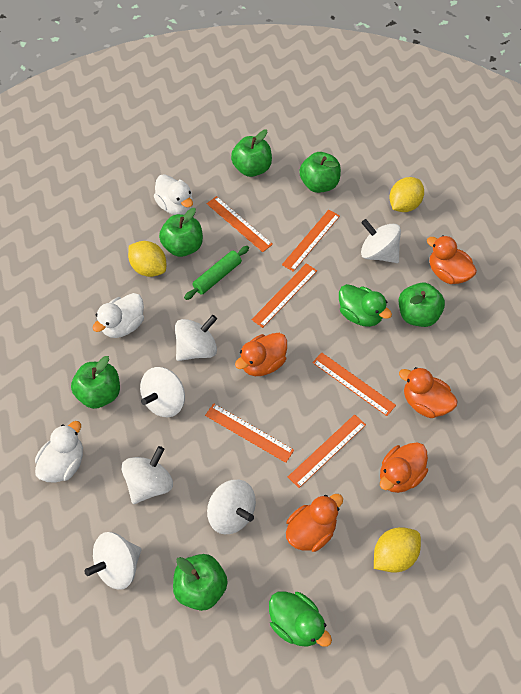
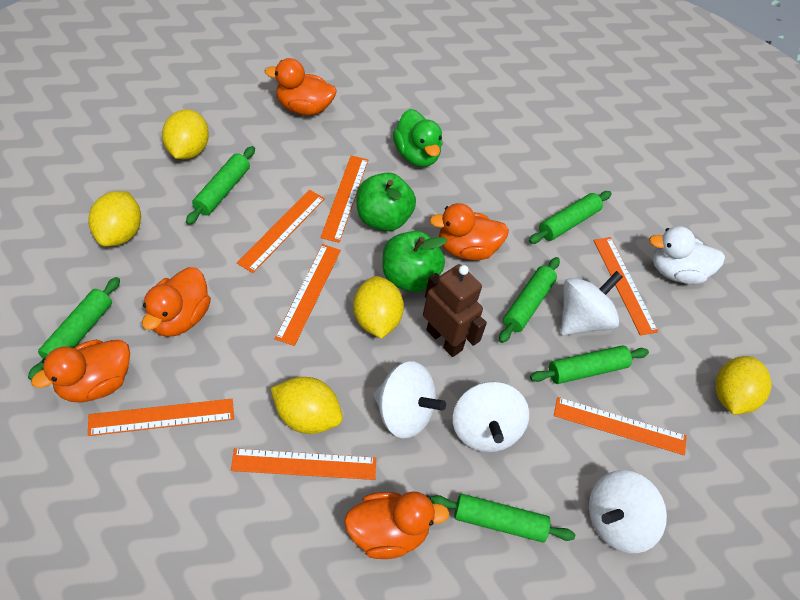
brown robot: 0 -> 1
green apple: 6 -> 2
green duck: 2 -> 1
green rolling pin: 1 -> 6
orange ruler: 6 -> 7
white duck: 3 -> 1
white spinning top: 6 -> 4
yellow lemon: 3 -> 5

